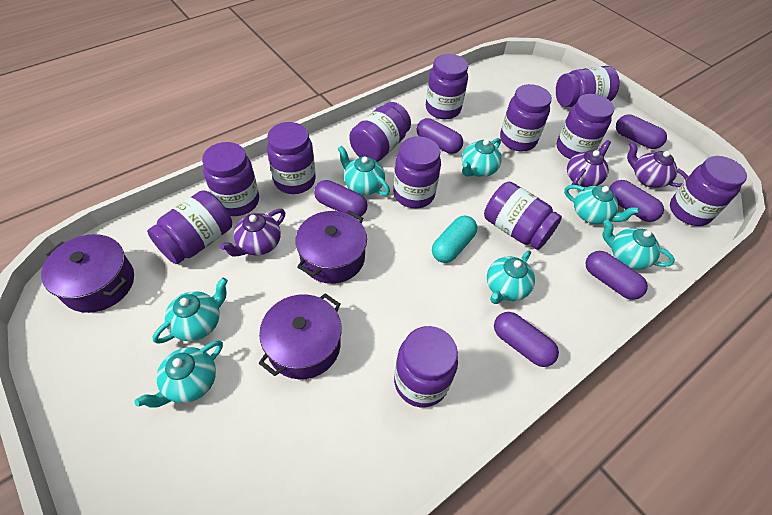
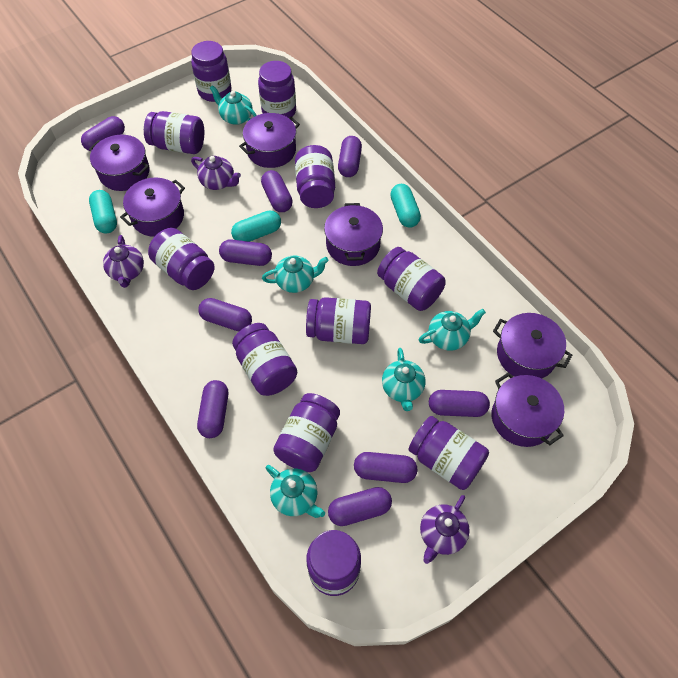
purple capsule: 6 -> 9
purple jar: 12 -> 11
purple pot: 3 -> 6
turquoise capsule: 1 -> 3
turquoise teapot: 7 -> 5

